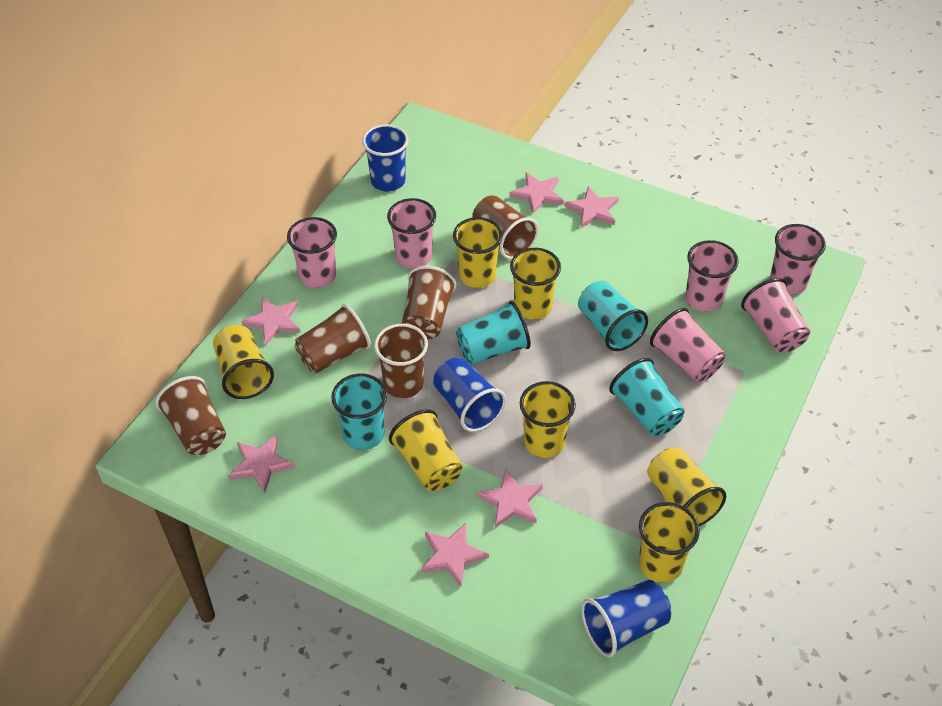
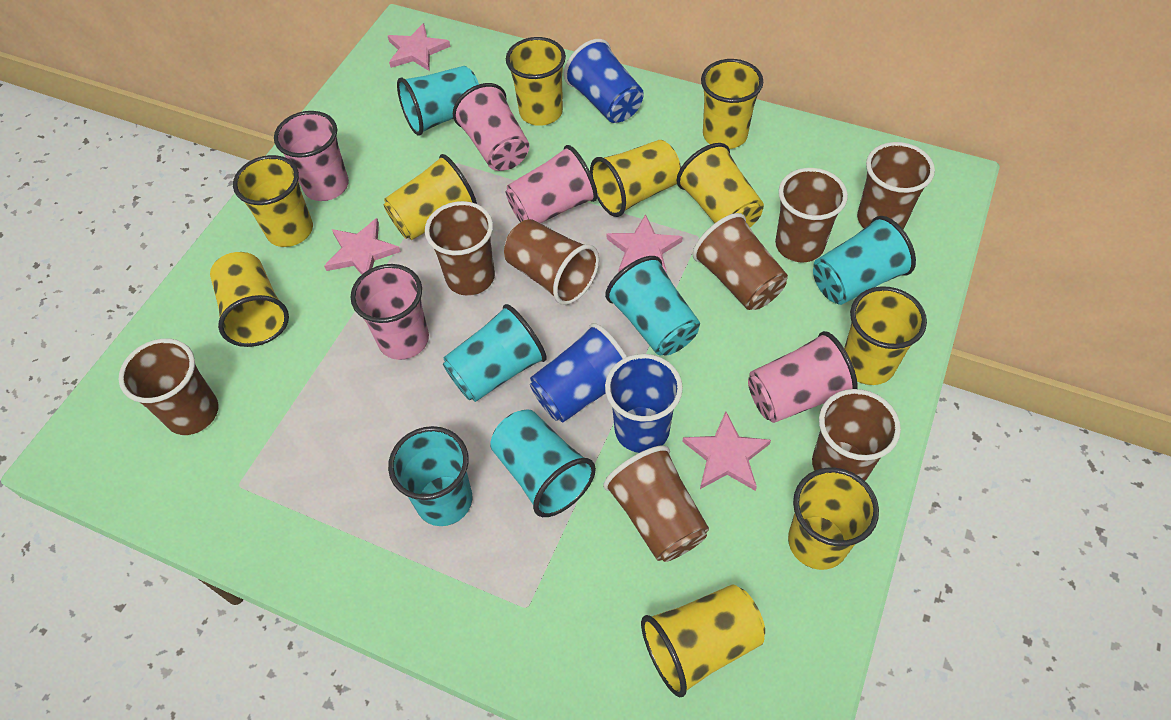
brown cup: 5 -> 8
pink cup: 6 -> 5
pink star: 6 -> 4
turquoise cup: 4 -> 6
yellow cup: 7 -> 10

